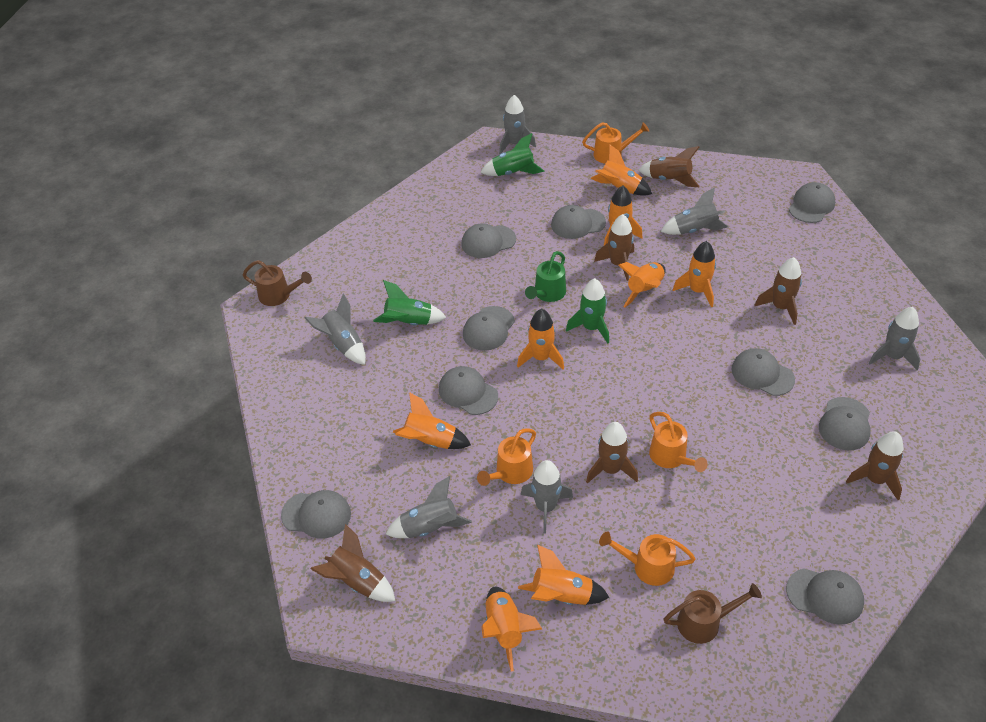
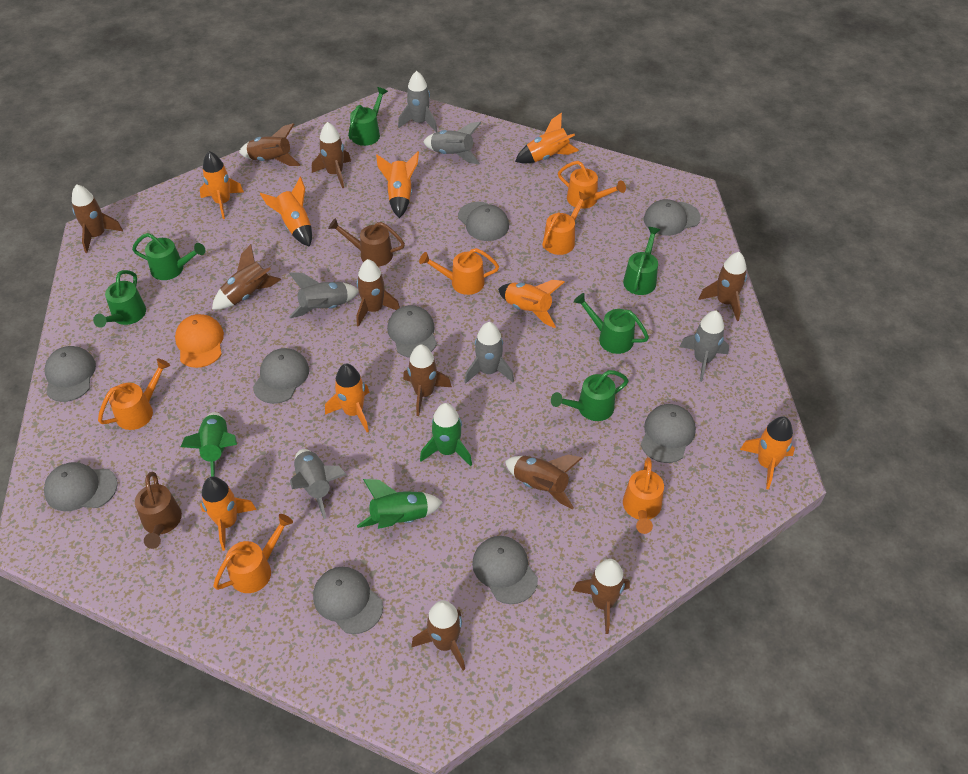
brown rocket: 6 -> 10
green watering can: 1 -> 6
orange cap: 0 -> 1
orange watering can: 4 -> 6

